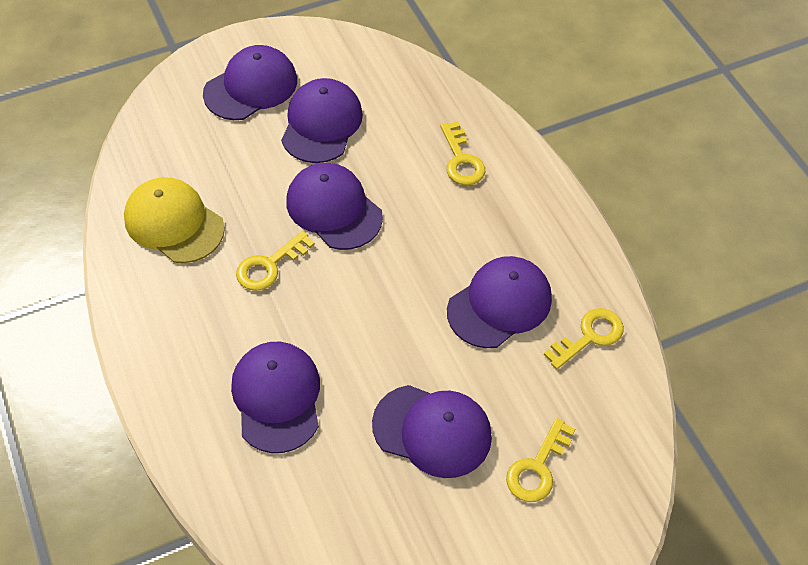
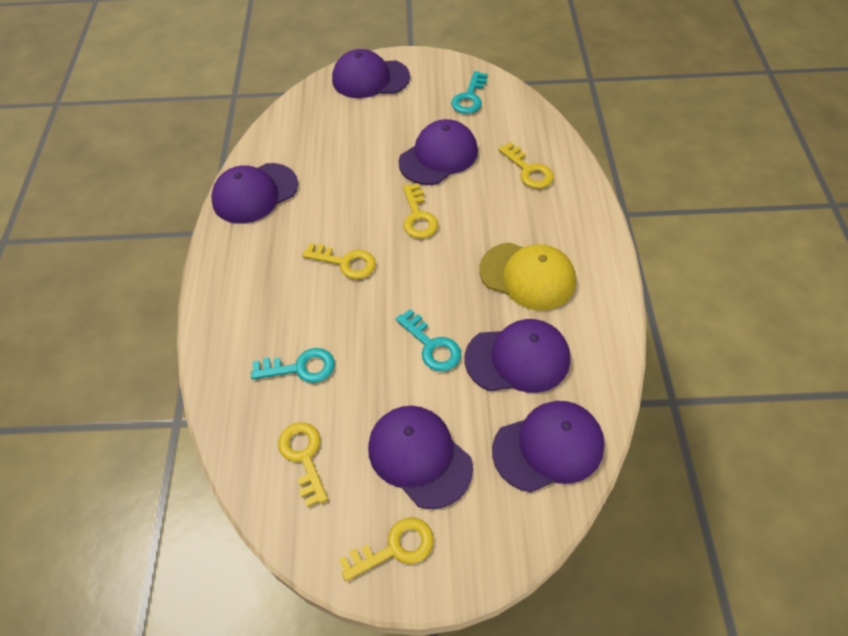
turquoise key: 0 -> 3
yellow key: 4 -> 5

